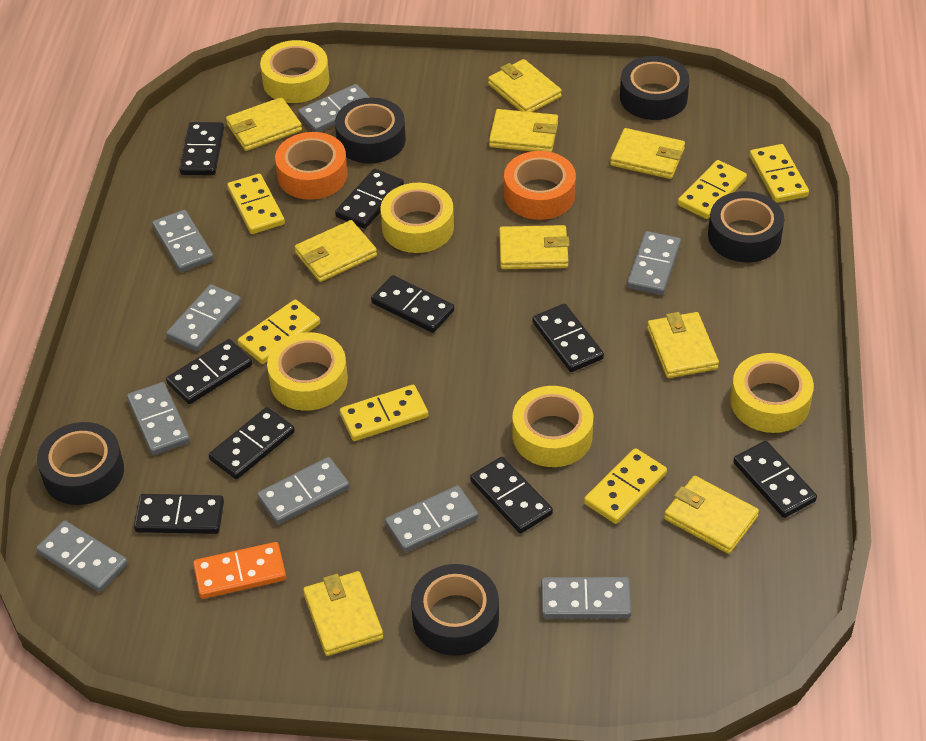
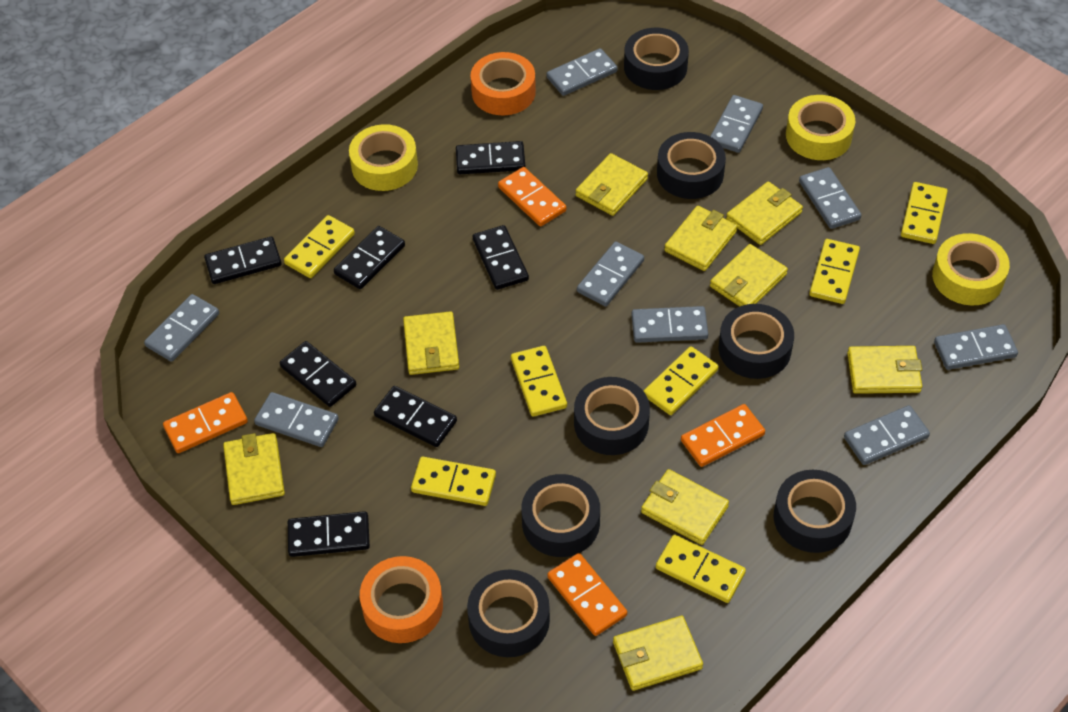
black domino: 9 -> 7
black tape: 5 -> 7
orange domino: 1 -> 4
yellow domino: 6 -> 7
yellow tape: 5 -> 3

